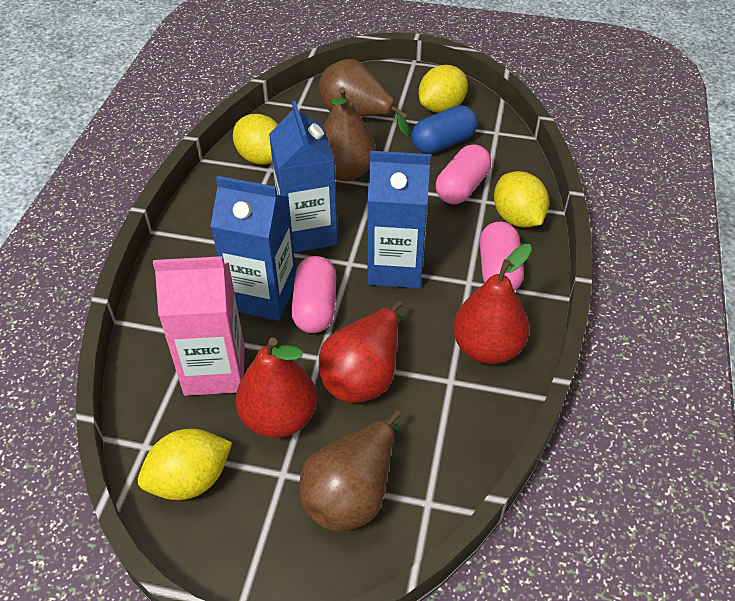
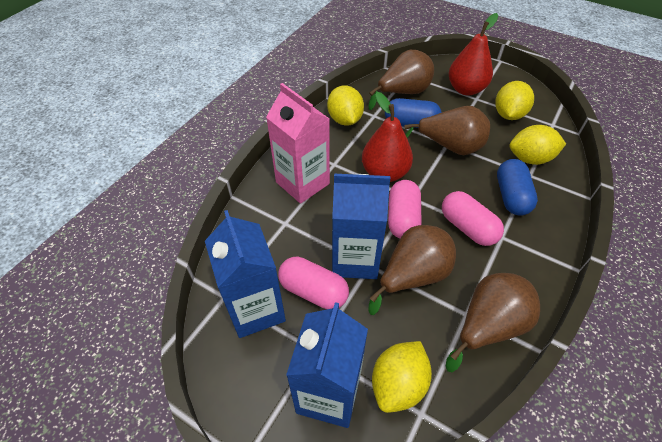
blue capsule: 1 -> 2
brown pear: 3 -> 4
red pear: 3 -> 2

